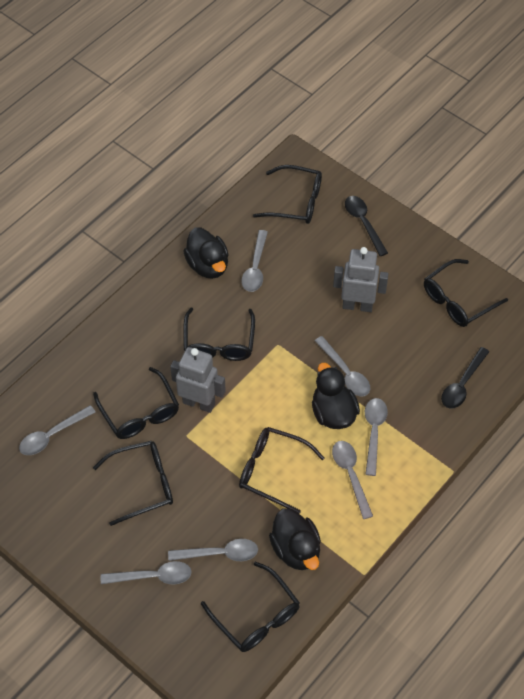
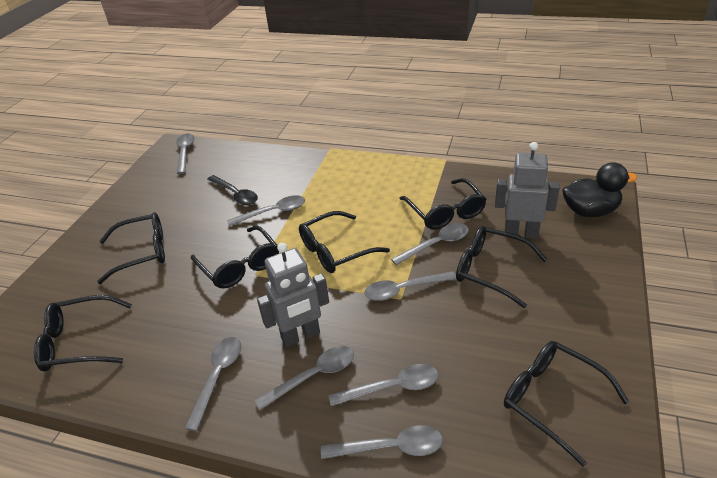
black duck: 3 -> 1
black spoon: 2 -> 1
grey spoon: 7 -> 8

